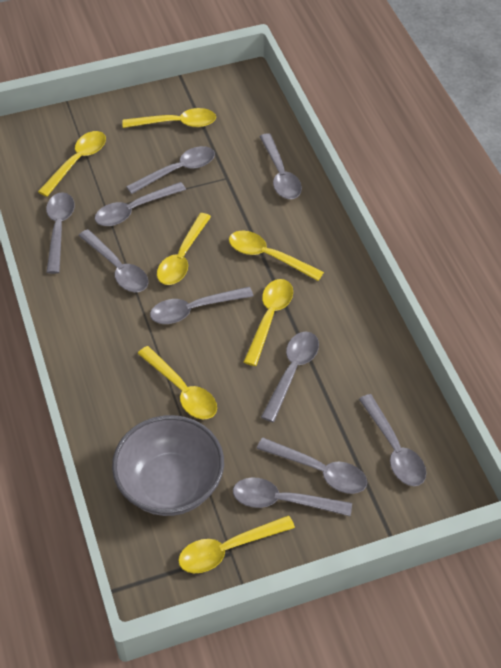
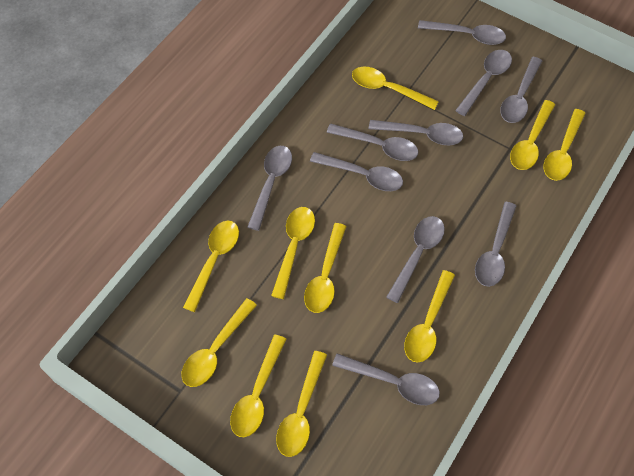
grey bowl: 1 -> 0
yellow spoon: 7 -> 10

